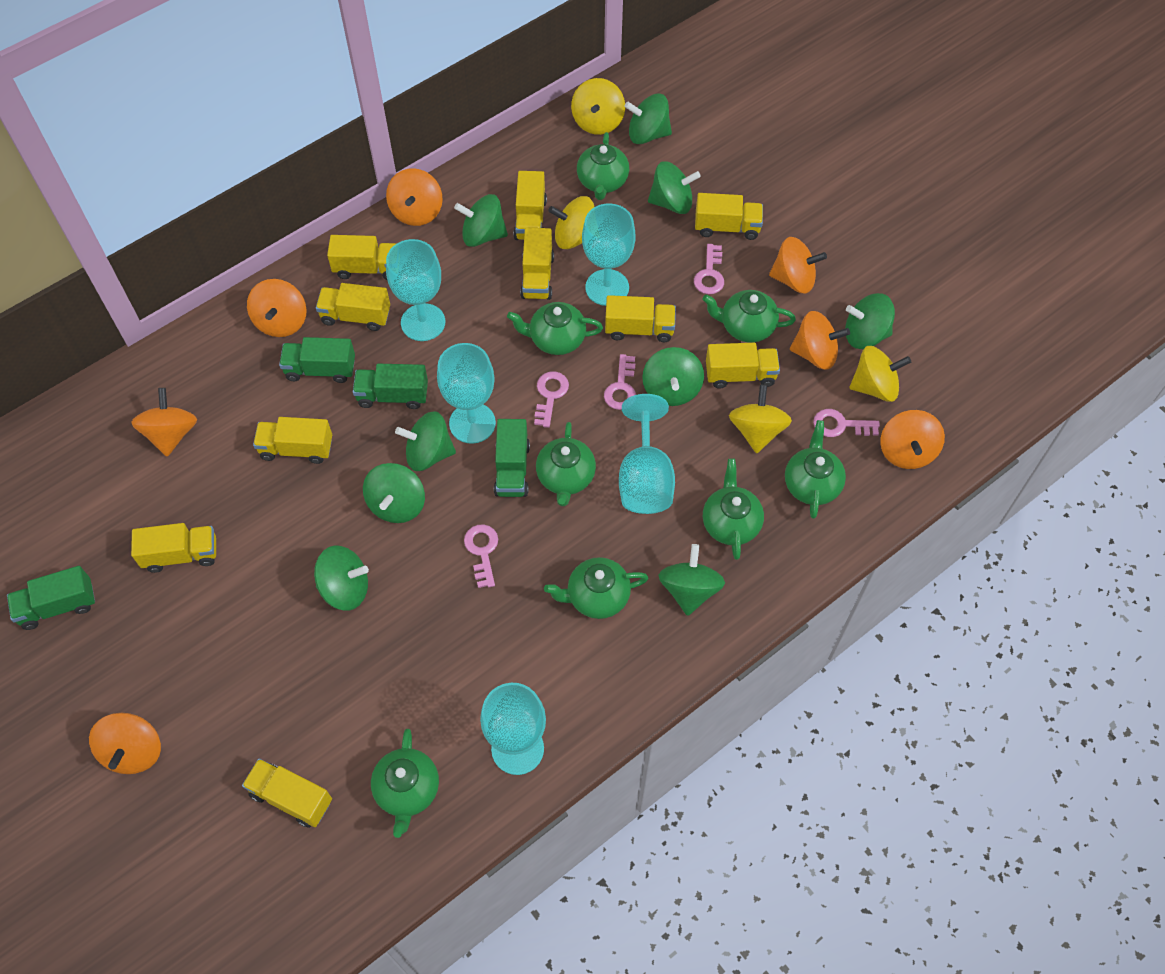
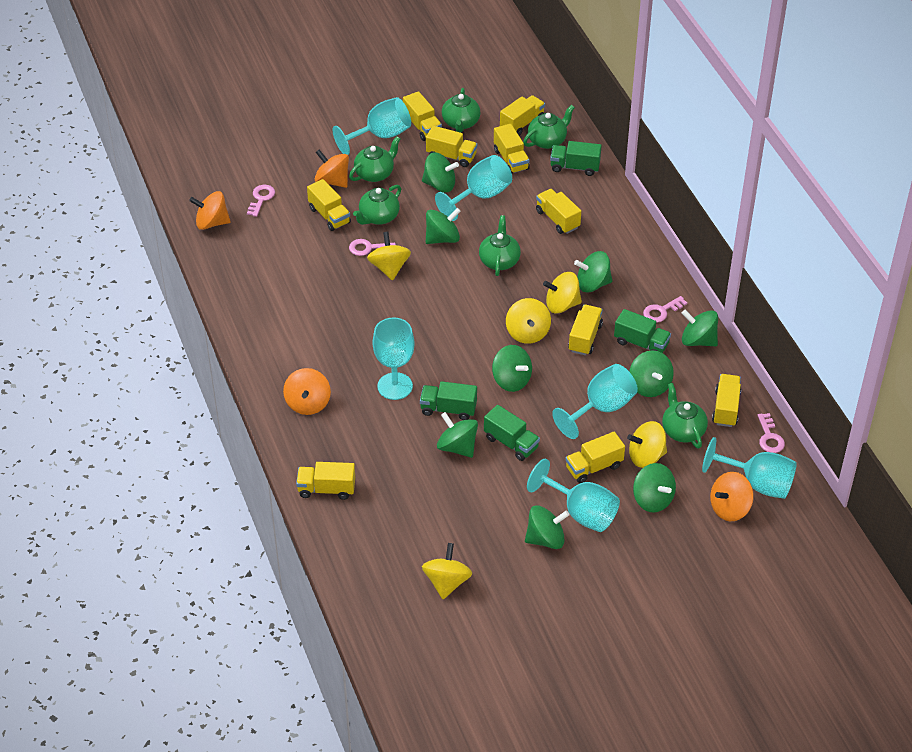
green teapot: 8 -> 6
orange spinning top: 7 -> 4
pink key: 5 -> 4
turquoise goblet: 5 -> 6
yellow spinning top: 4 -> 5

